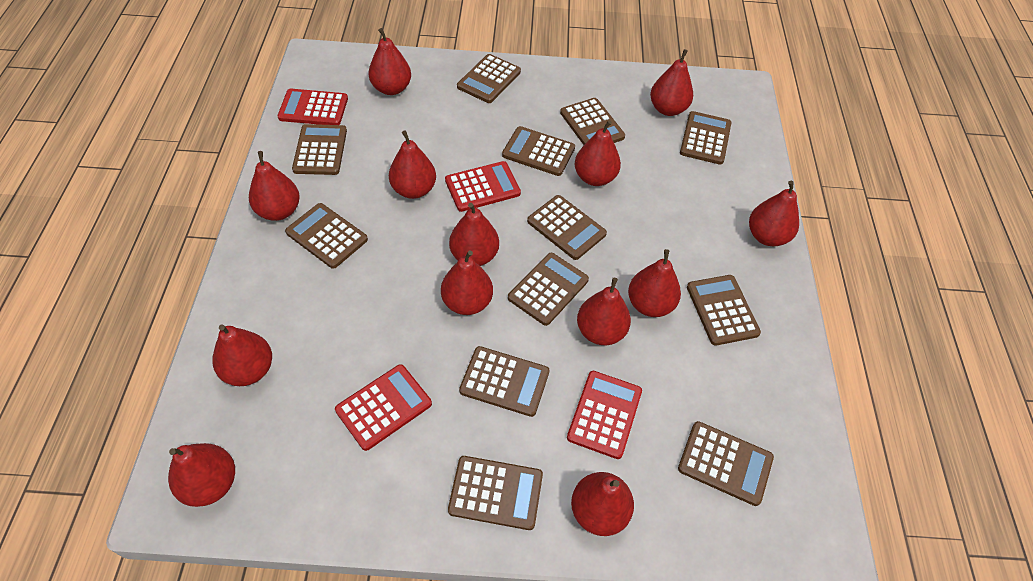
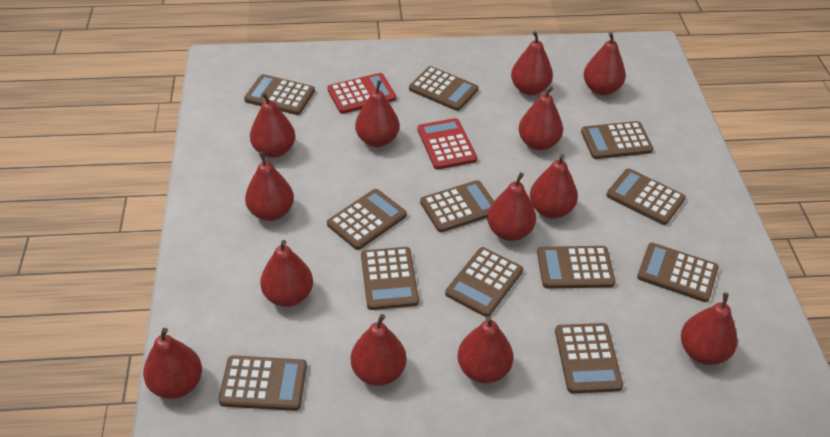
red calculator: 4 -> 2

